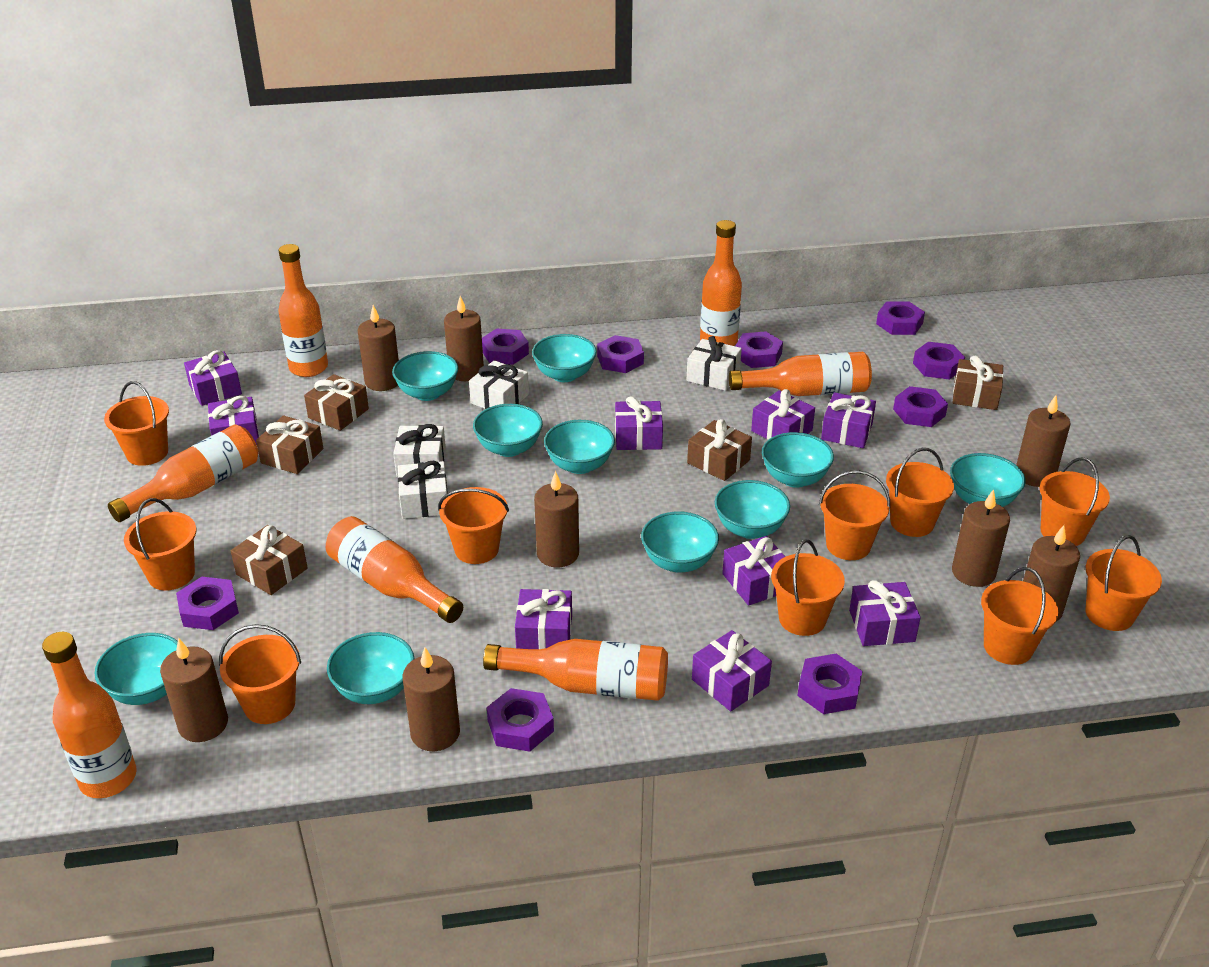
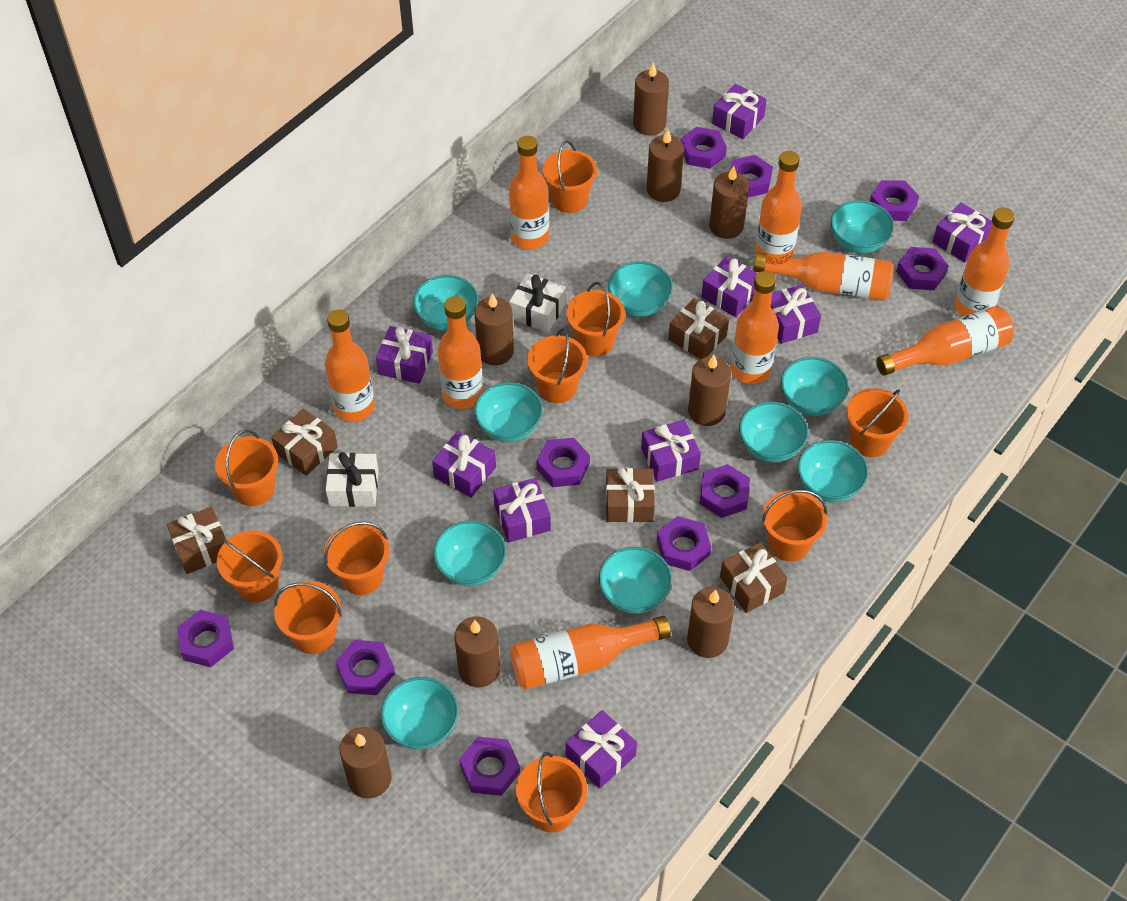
orange bottle: 7 -> 9
purple nut: 9 -> 10
white gift: 4 -> 2

